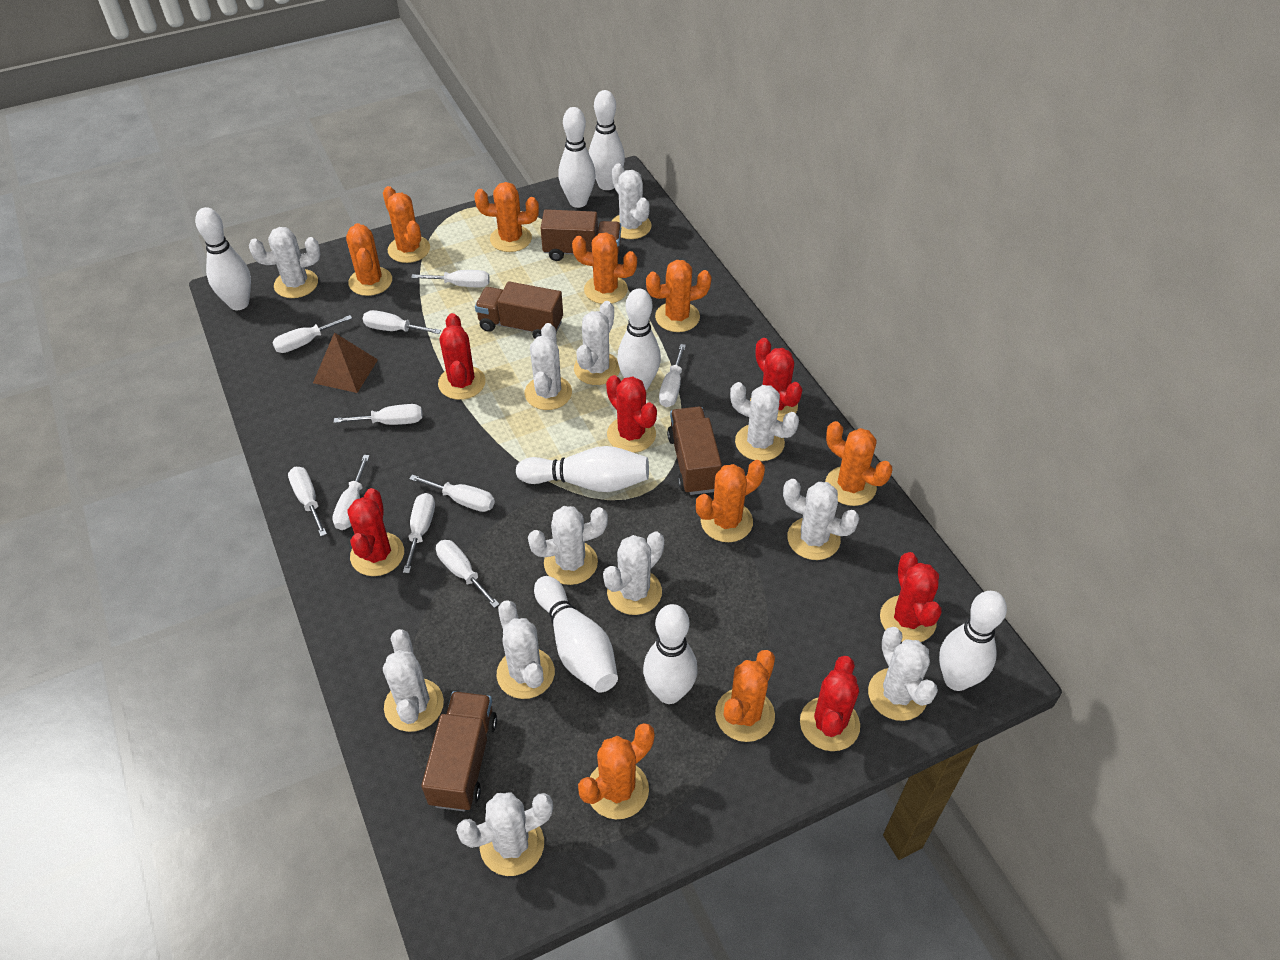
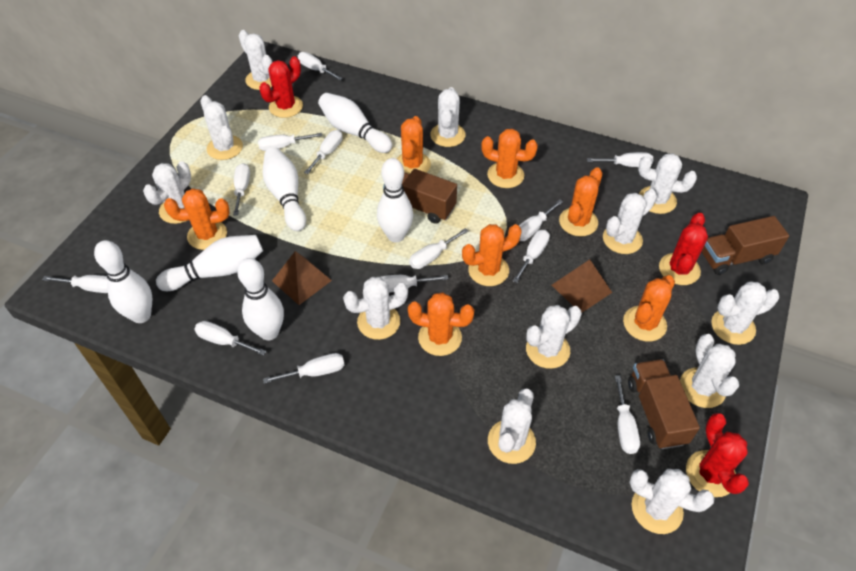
brown pyramid: 1 -> 2
brown truck: 4 -> 3
orange cactus: 9 -> 7
red cactus: 6 -> 3
white bowling pin: 8 -> 6
white screwdriver: 10 -> 13

